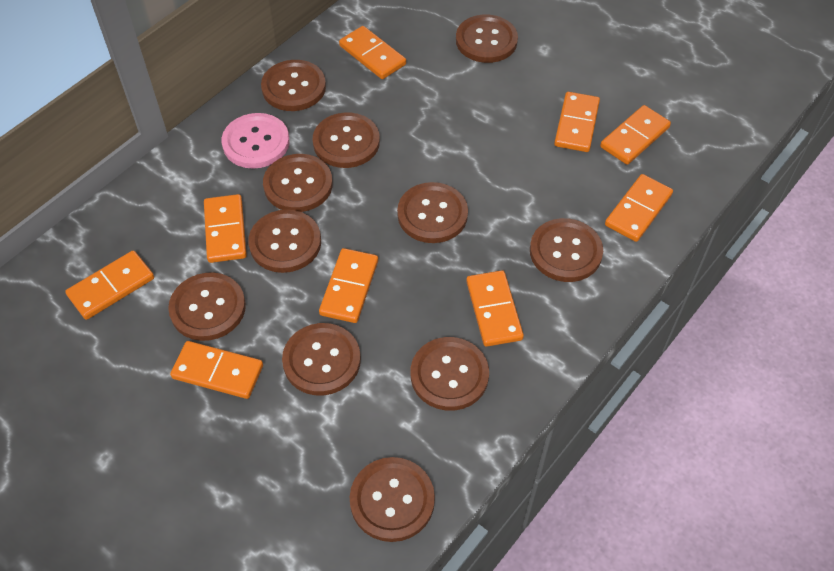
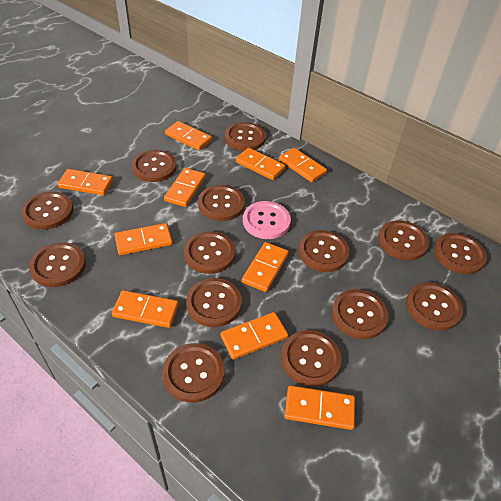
brown button: 11 -> 14
orange domino: 9 -> 10

